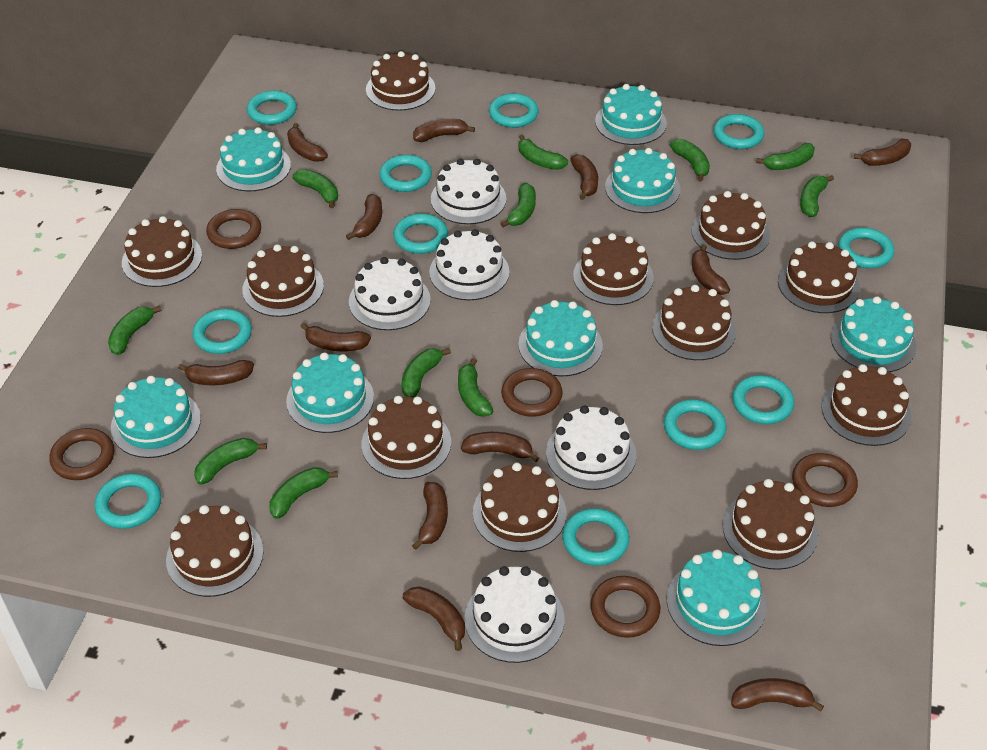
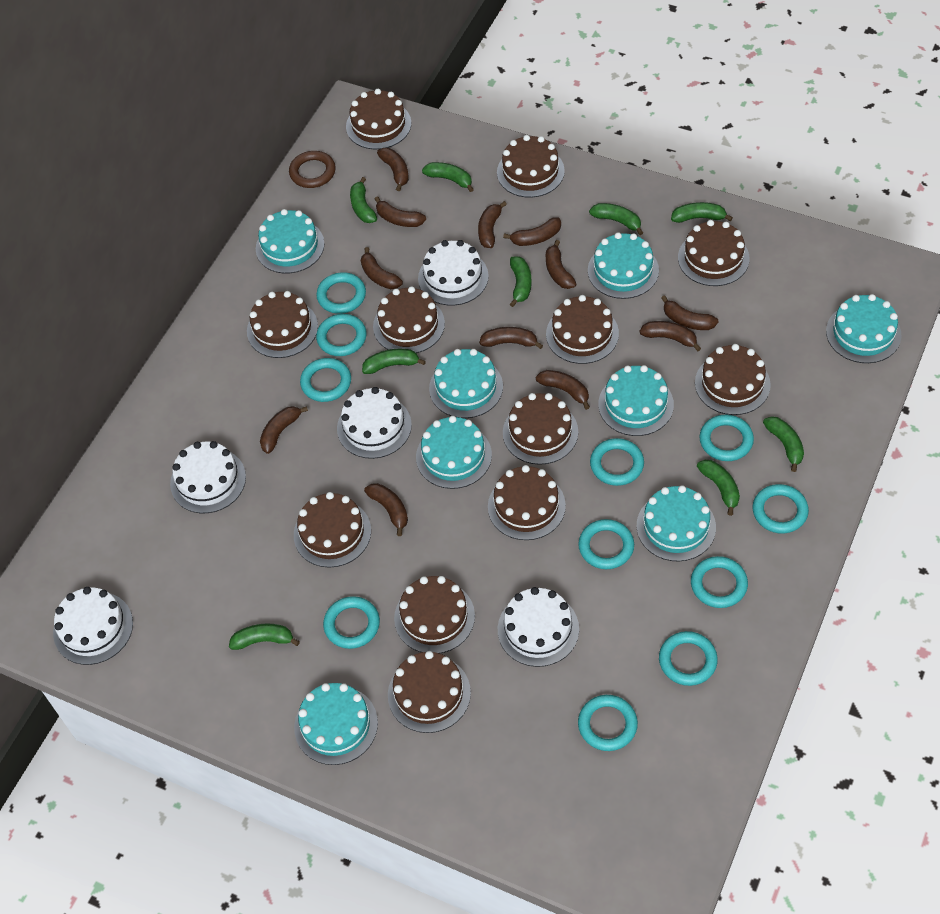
brown ring: 5 -> 1
green banana: 11 -> 9

